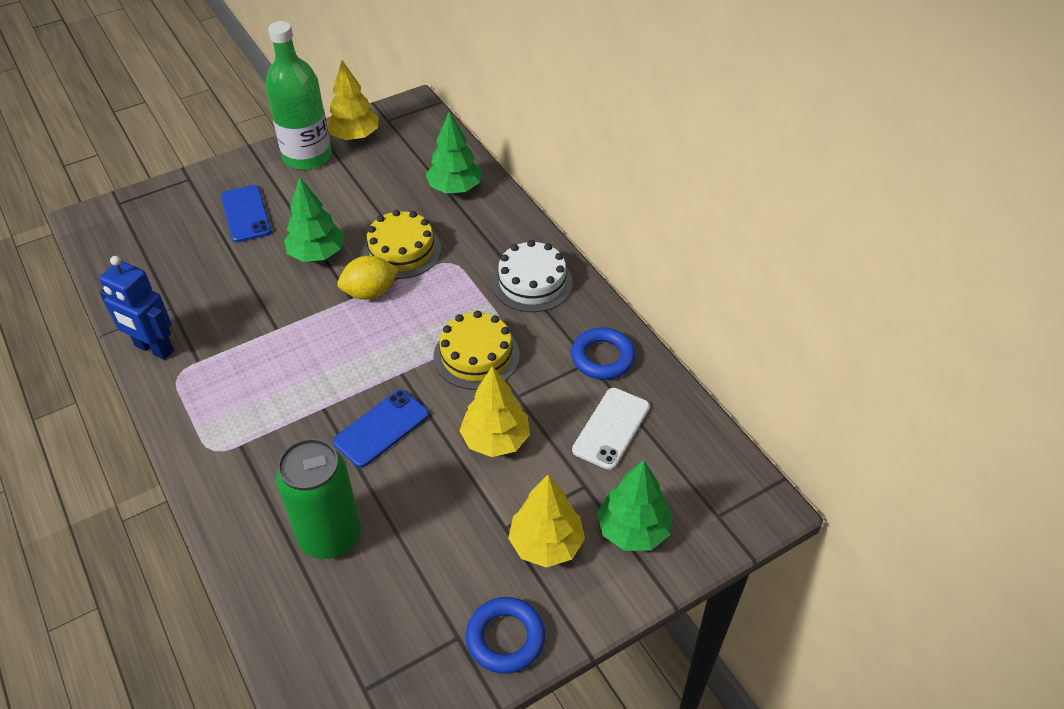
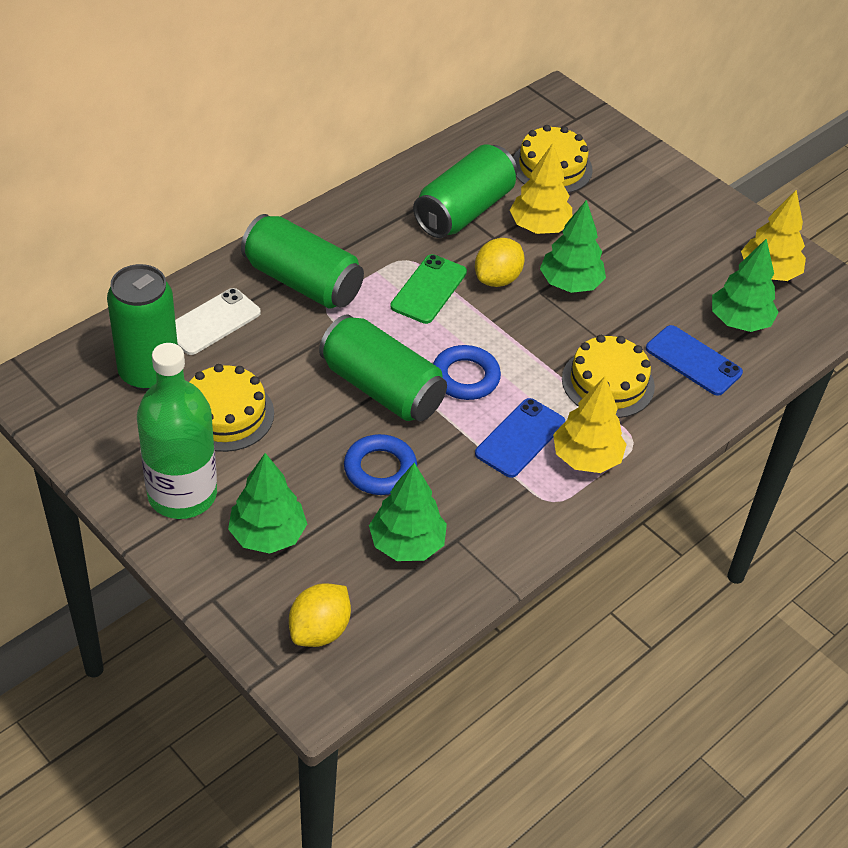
blue robot: 1 -> 0
green can: 1 -> 4
green phone: 0 -> 1
green tree: 3 -> 4
white cake: 1 -> 0
yellow cake: 2 -> 3
yellow lemon: 1 -> 2

